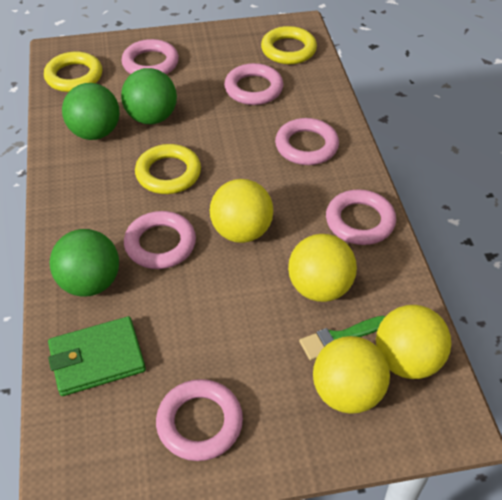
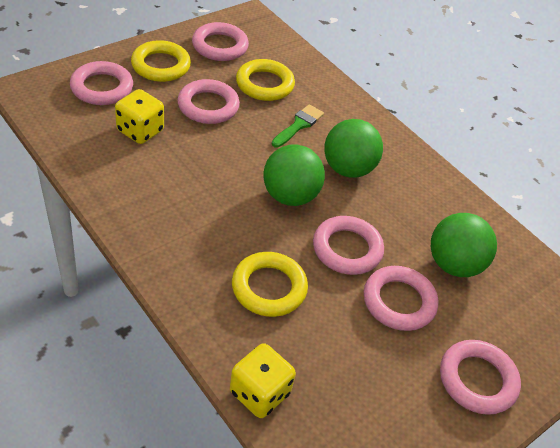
green wallet: 1 -> 0
yellow ball: 4 -> 0
yellow dice: 0 -> 2

